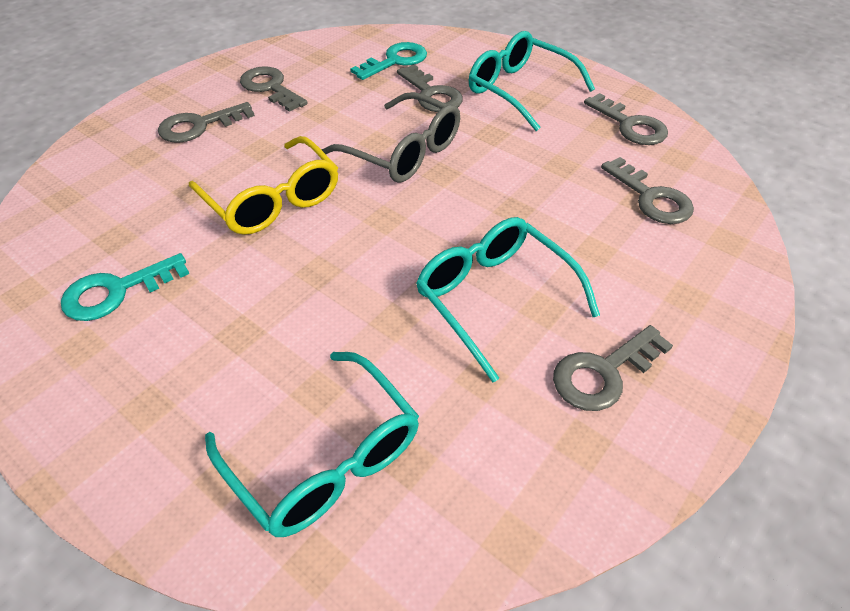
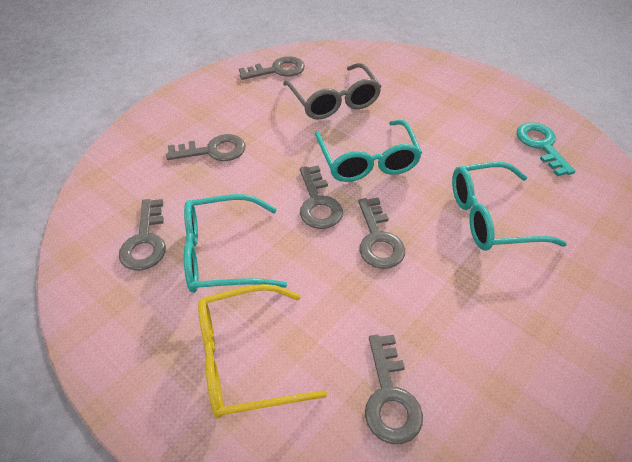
turquoise key: 2 -> 1

